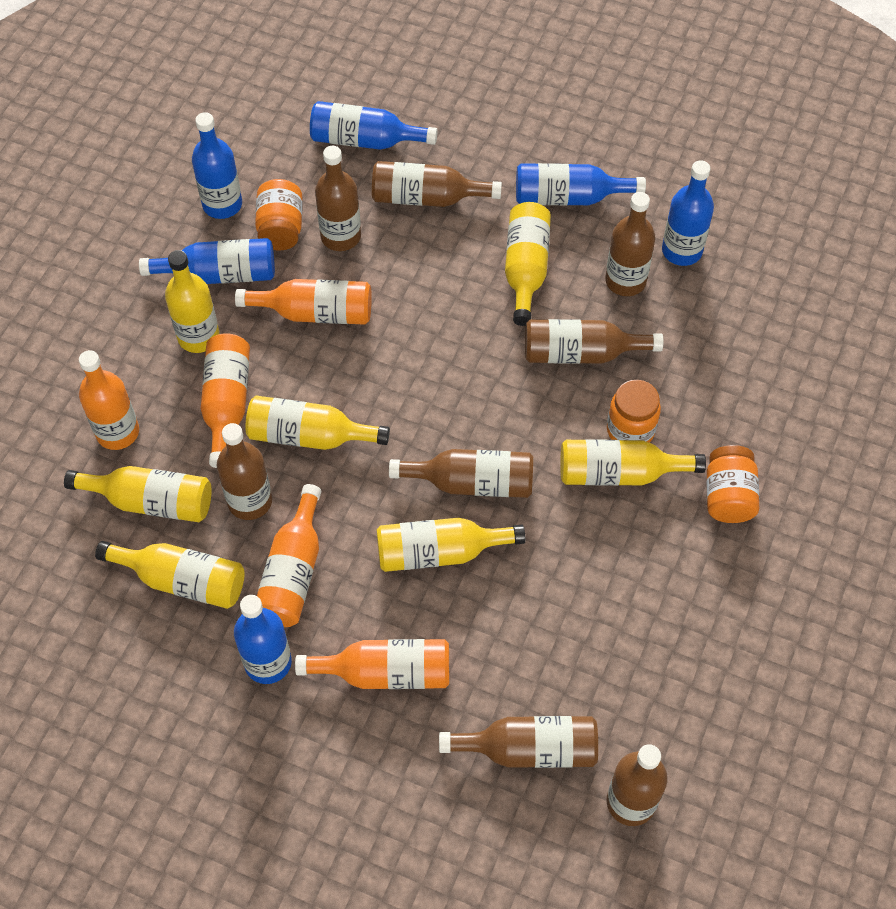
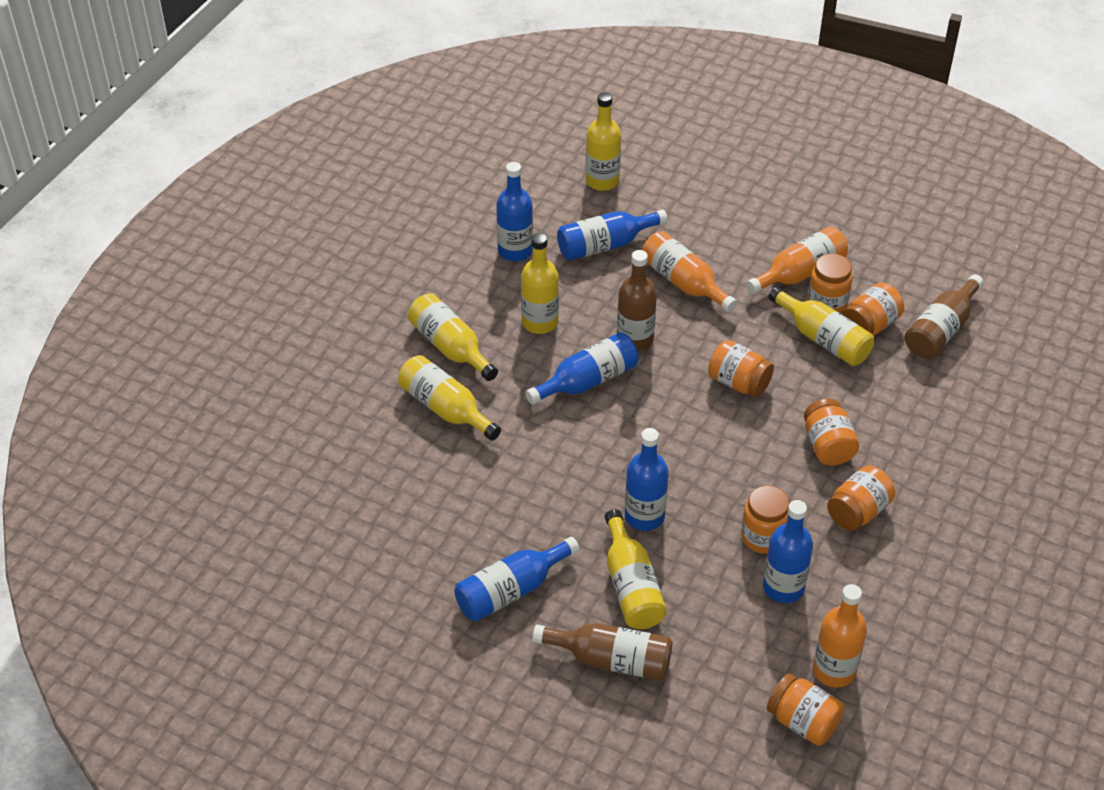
brown bottle: 8 -> 3
orange bottle: 5 -> 3
orange jar: 3 -> 7
yellow bottle: 7 -> 6

